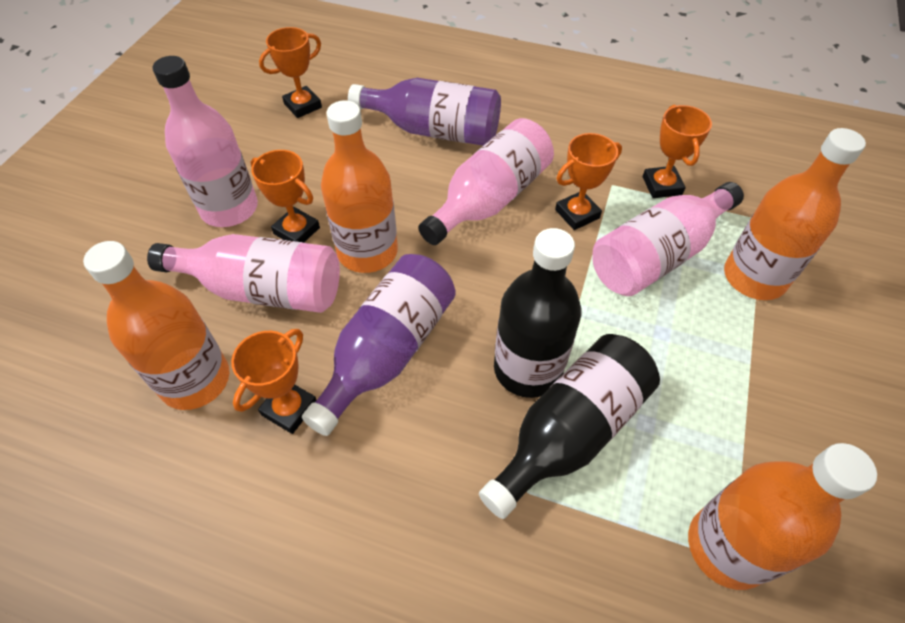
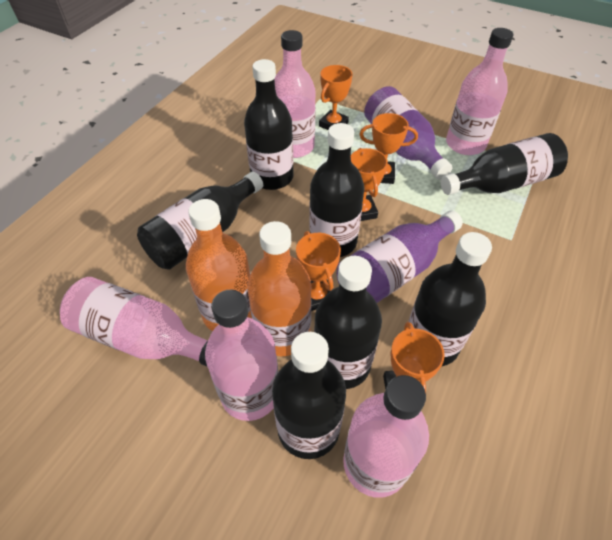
black bottle: 2 -> 7
orange bottle: 4 -> 2
pink bottle: 4 -> 5

